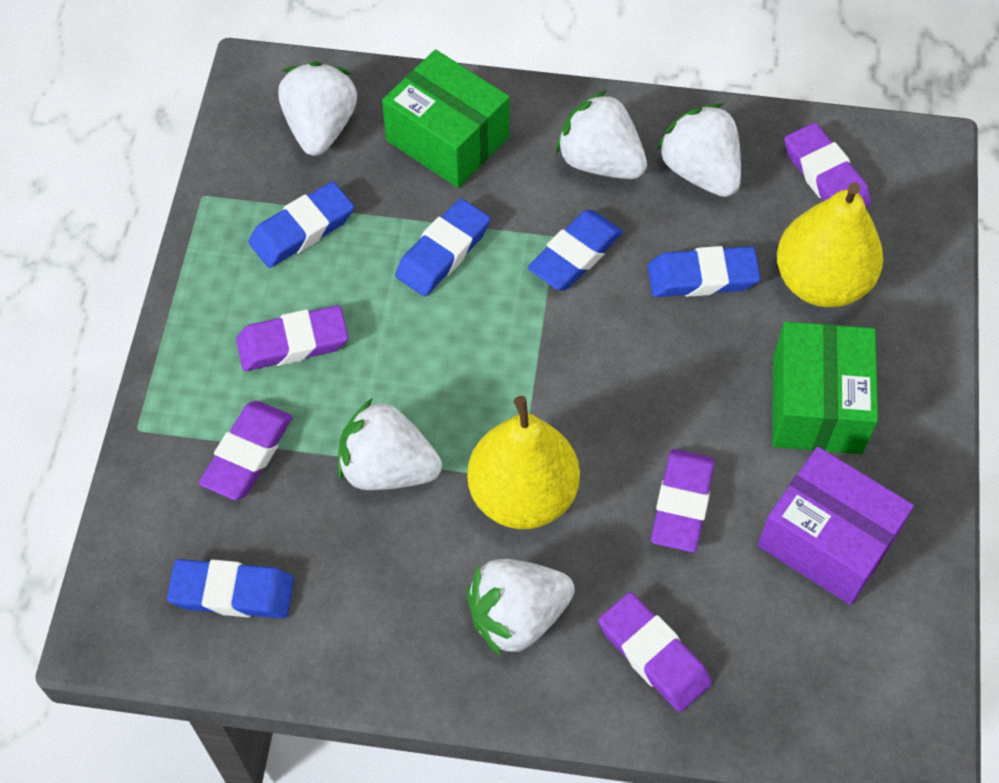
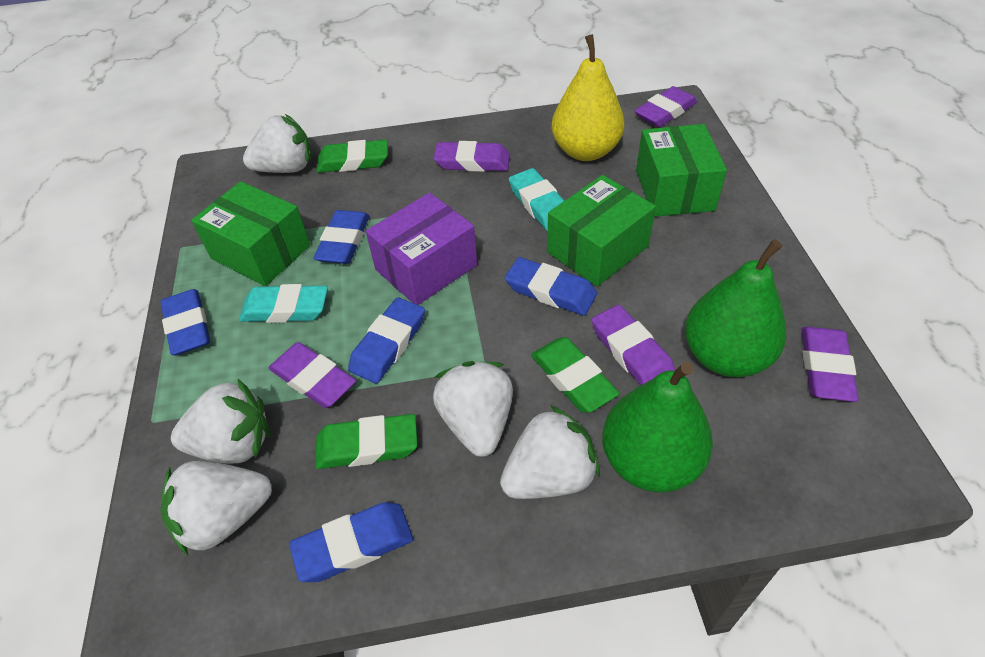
green box: 2 -> 3
green eraser: 0 -> 3
green pear: 0 -> 2
turquoise eraser: 0 -> 2
yellow pear: 2 -> 1

